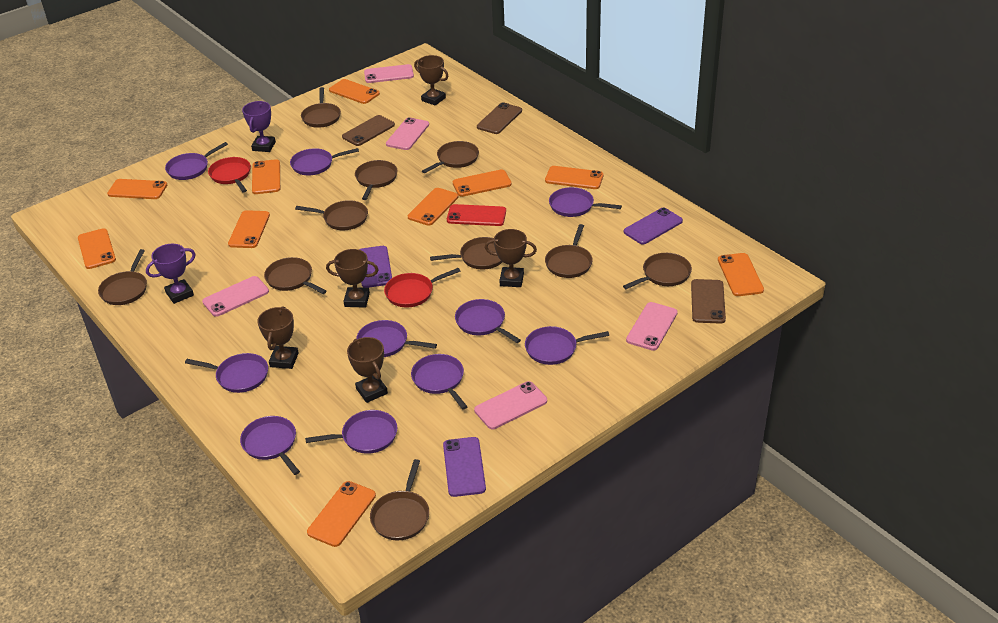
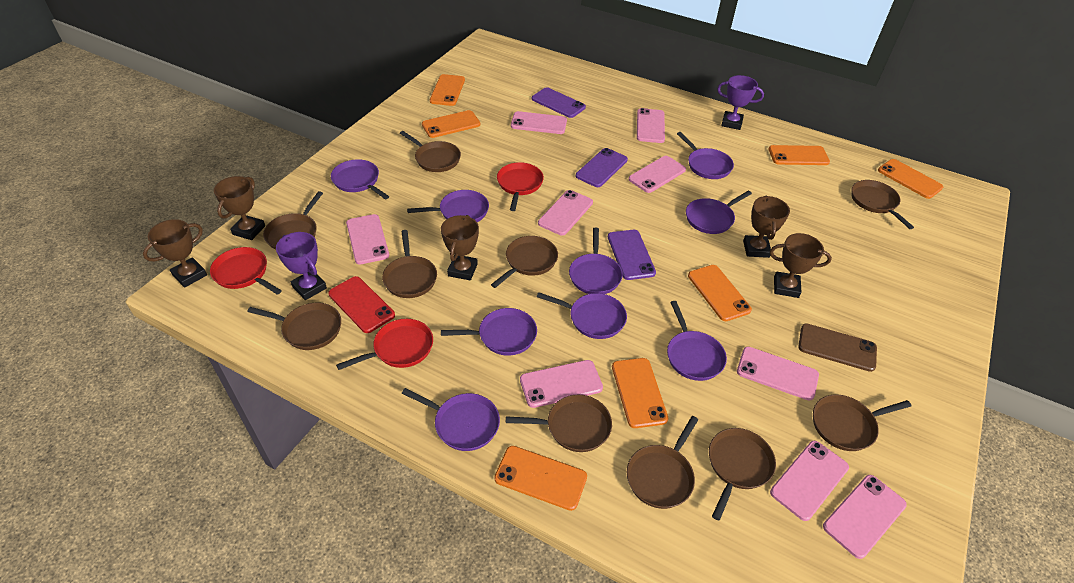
brown phone: 3 -> 1
orange phone: 10 -> 7
pink phone: 5 -> 9
purple pan: 10 -> 9
red pan: 2 -> 3

